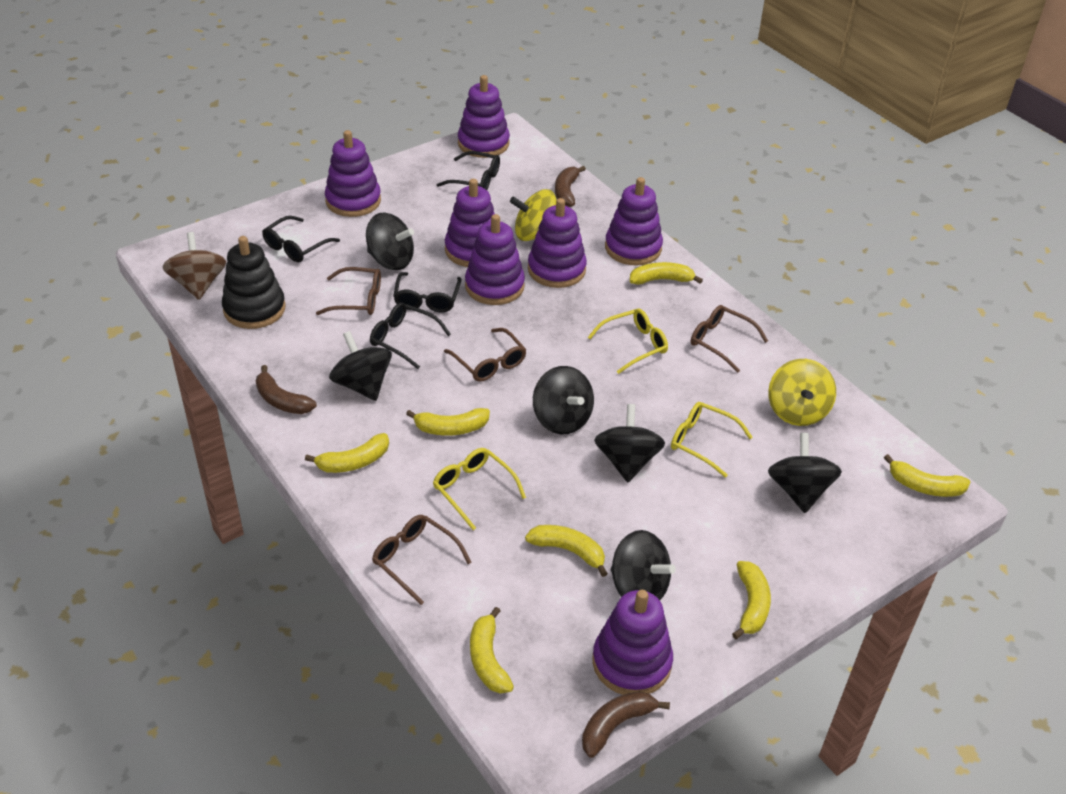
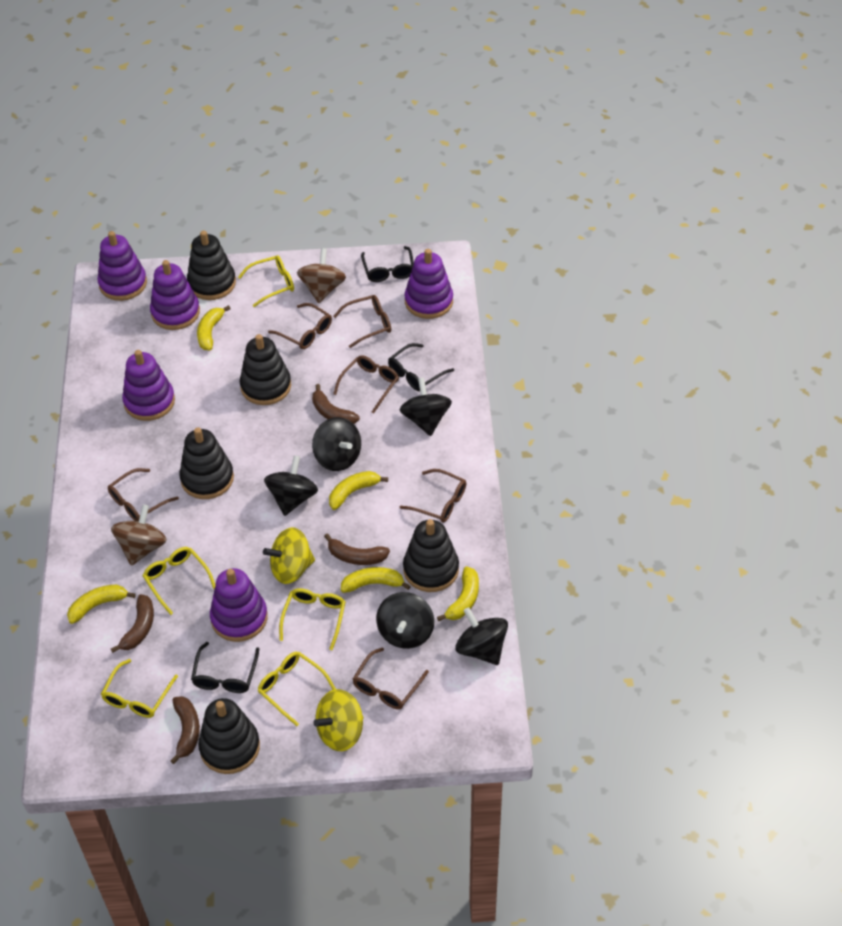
black glasses: 4 -> 3
black spinning top: 6 -> 5
black stacking toy: 1 -> 5
brown banana: 3 -> 4
brown glasses: 4 -> 6
brown spinning top: 1 -> 2
purple stacking toy: 7 -> 5
yellow banana: 7 -> 5
yellow glasses: 3 -> 5

